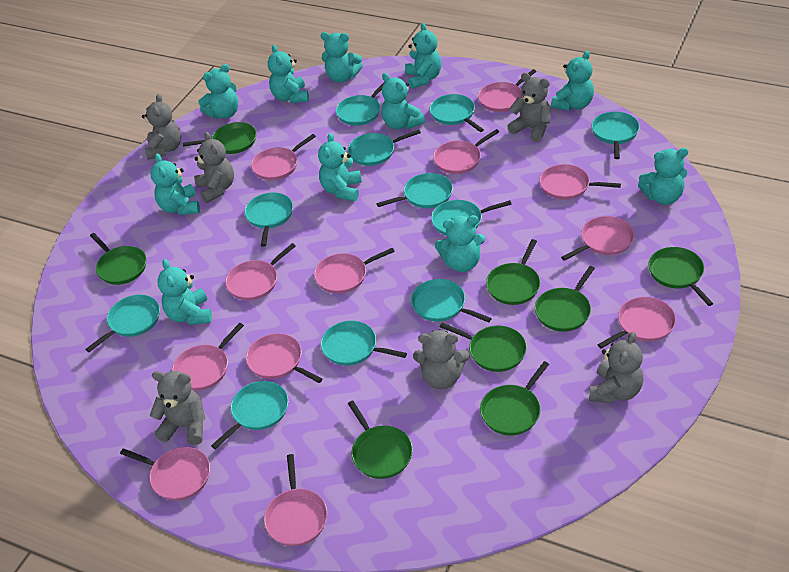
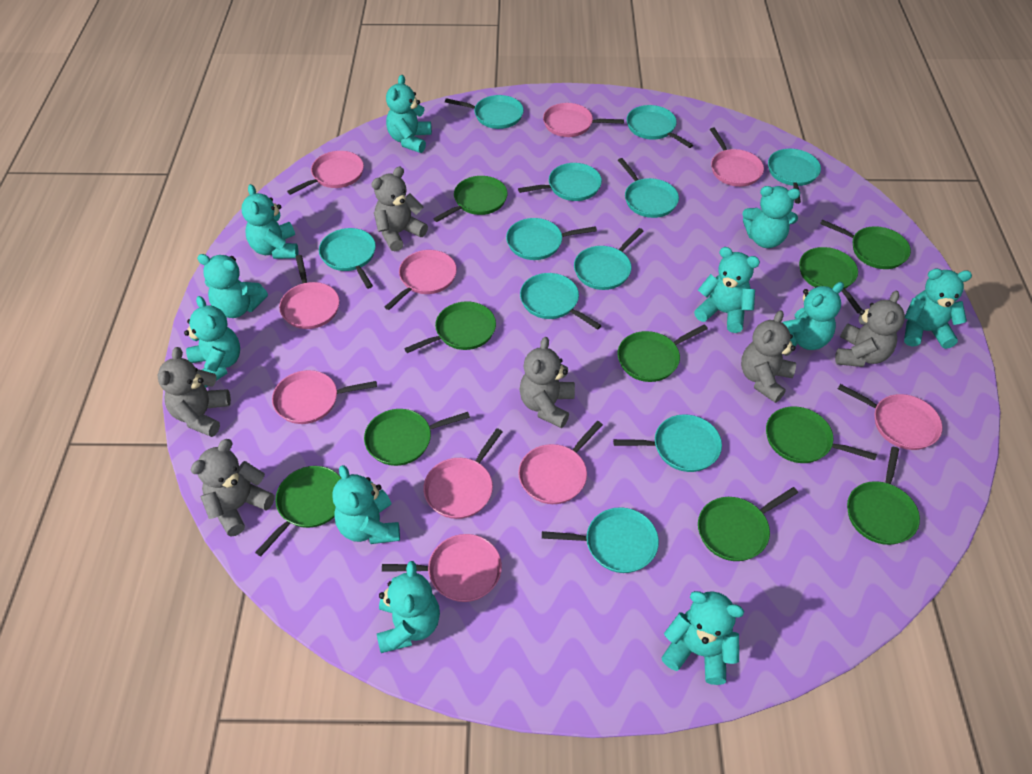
green pan: 8 -> 10
pink pan: 12 -> 10

